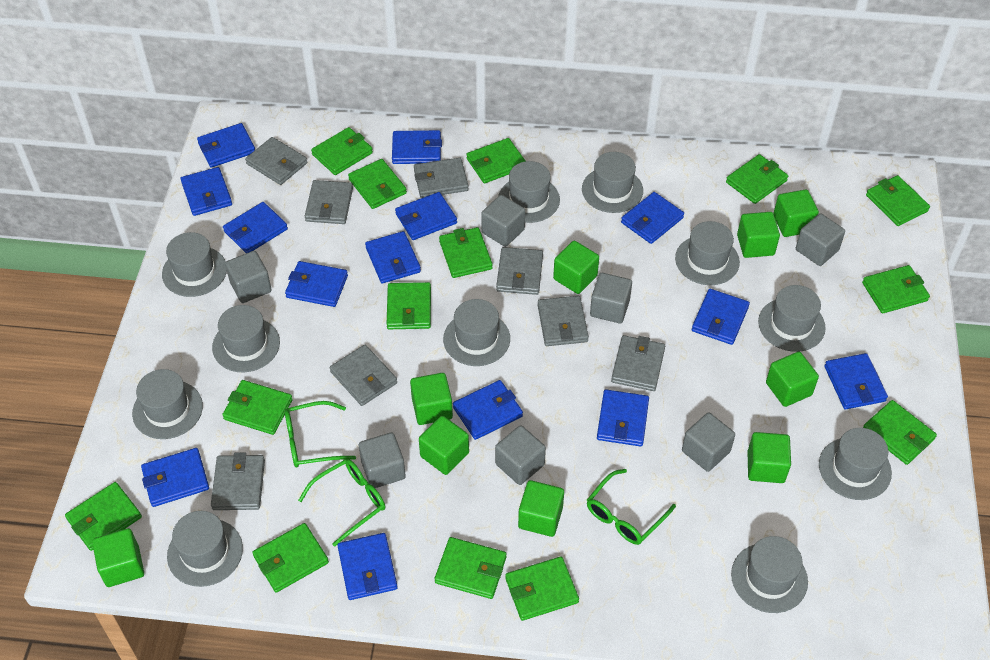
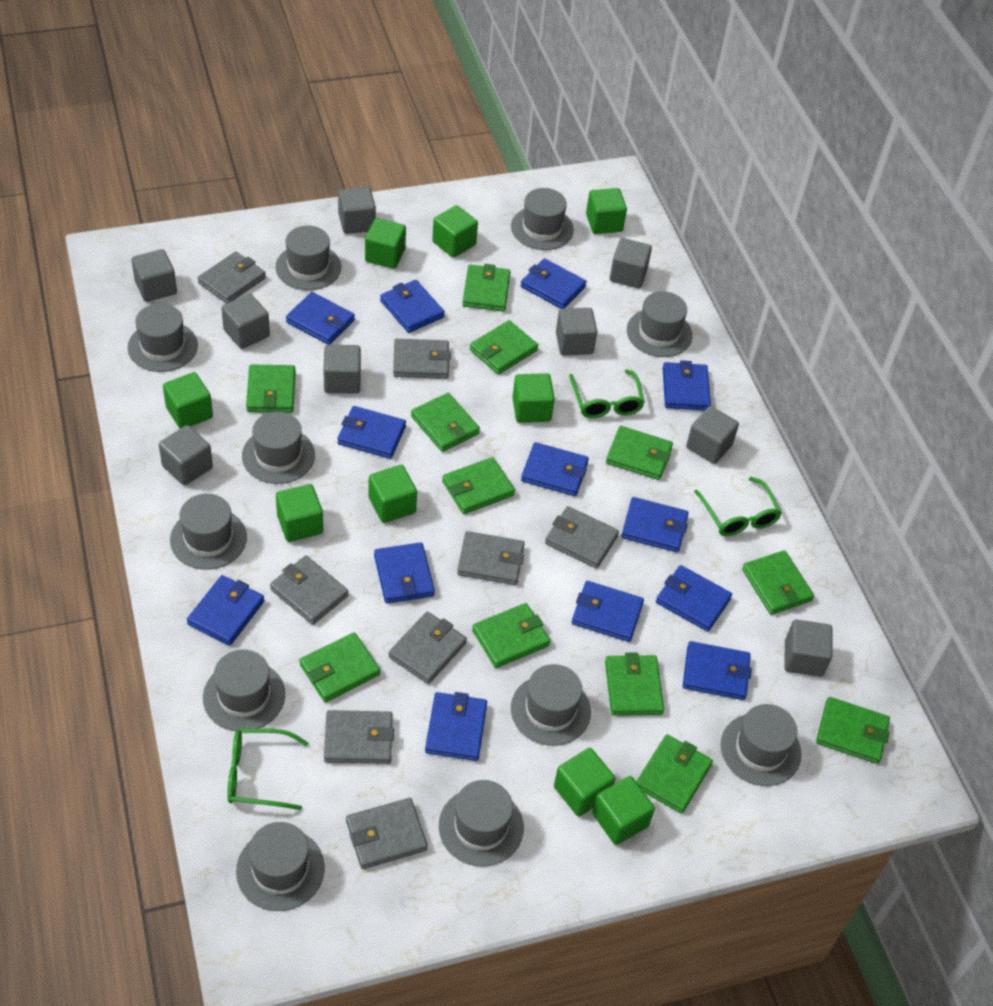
blue wallet: 14 -> 13
green wallet: 14 -> 12
grey cube: 7 -> 9

